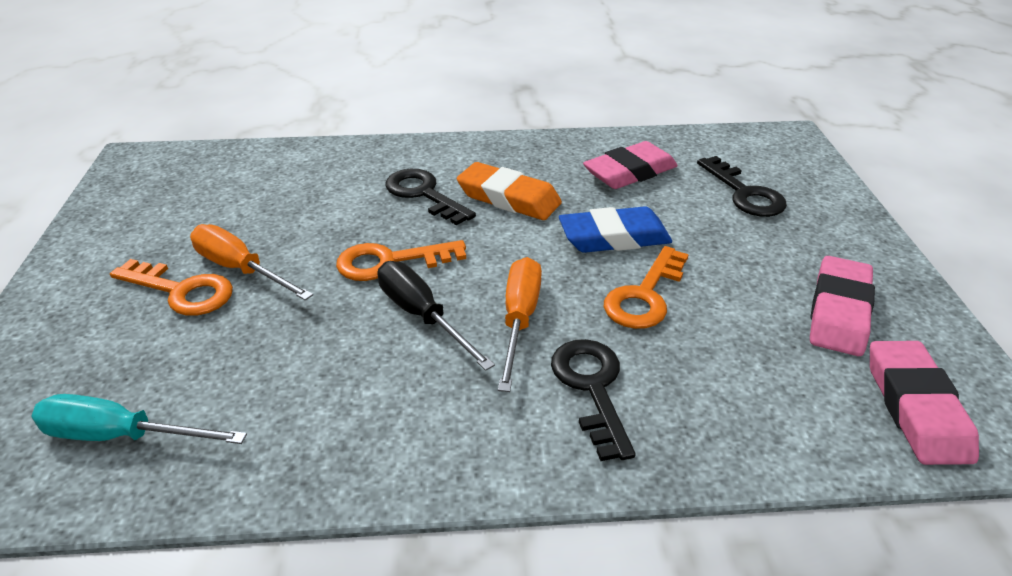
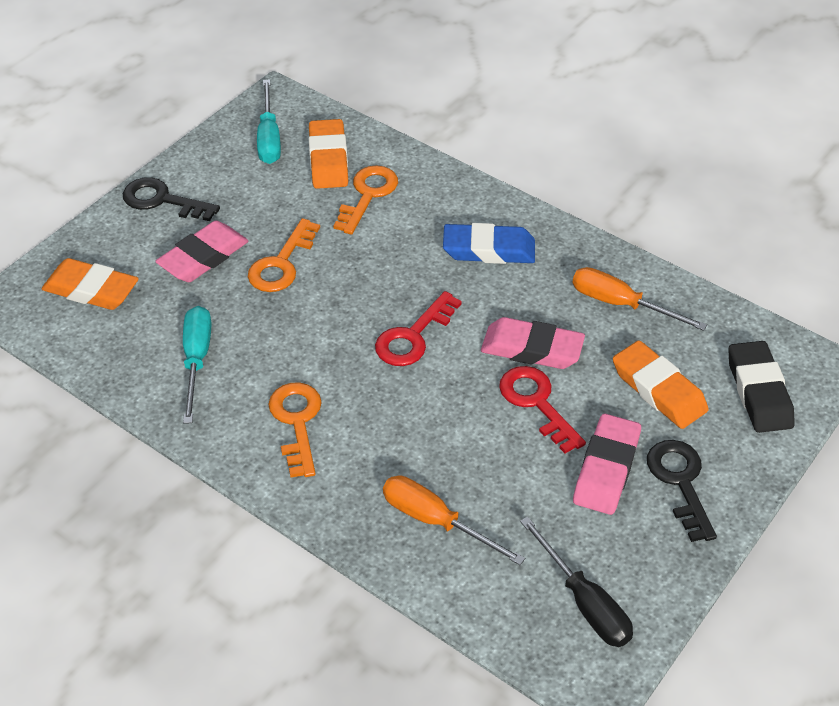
black eraser: 0 -> 1
black key: 3 -> 2
orange eraser: 1 -> 3
red key: 0 -> 2
turquoise screwdriver: 1 -> 2

